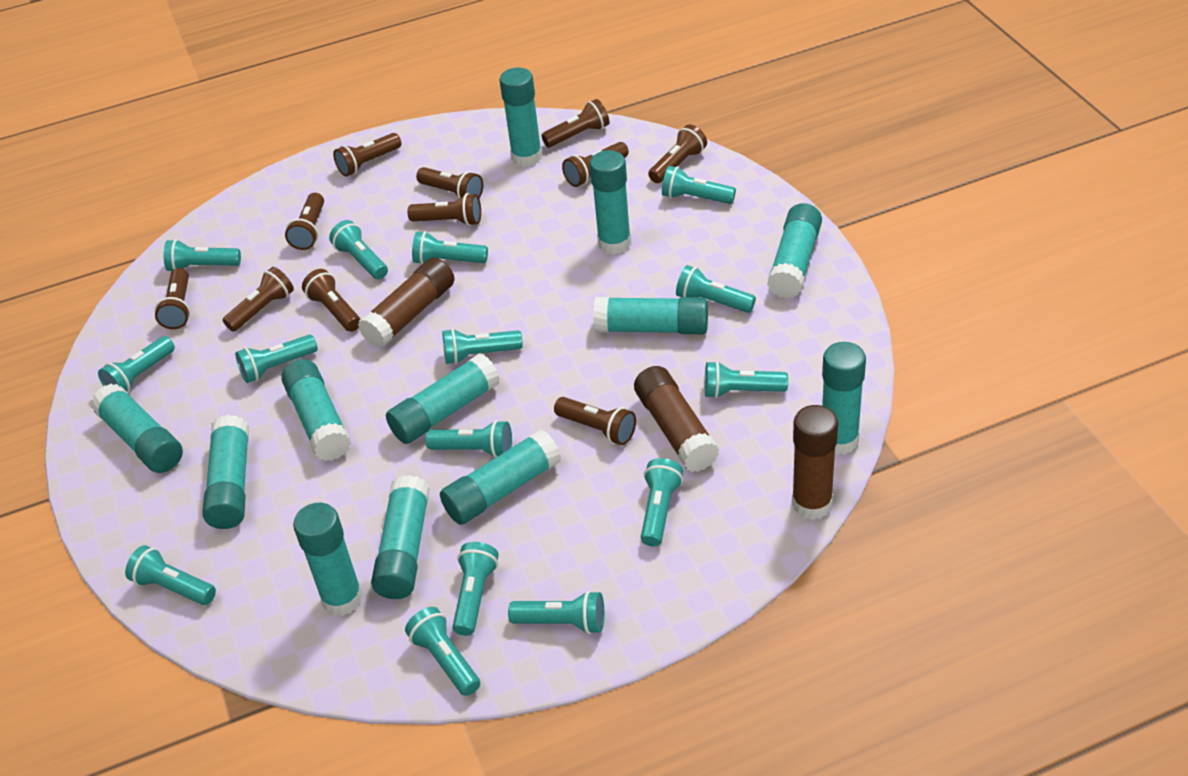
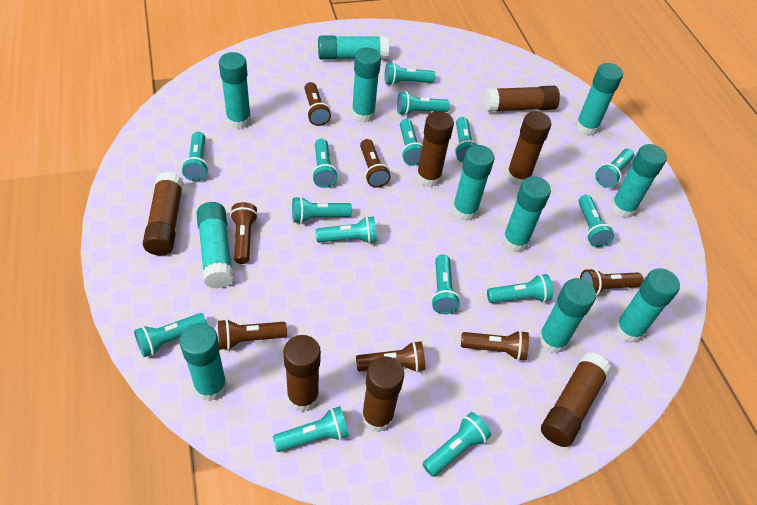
brown flashlight: 11 -> 7
brown glue stick: 3 -> 7
turquoise glue stick: 12 -> 11

